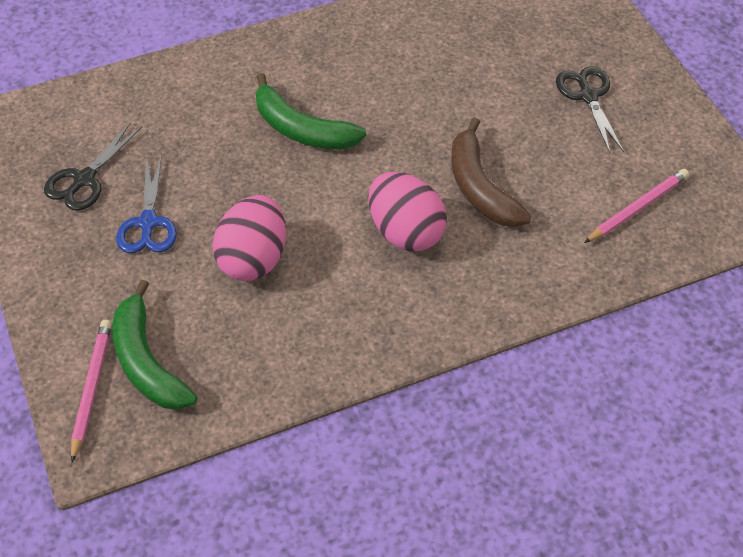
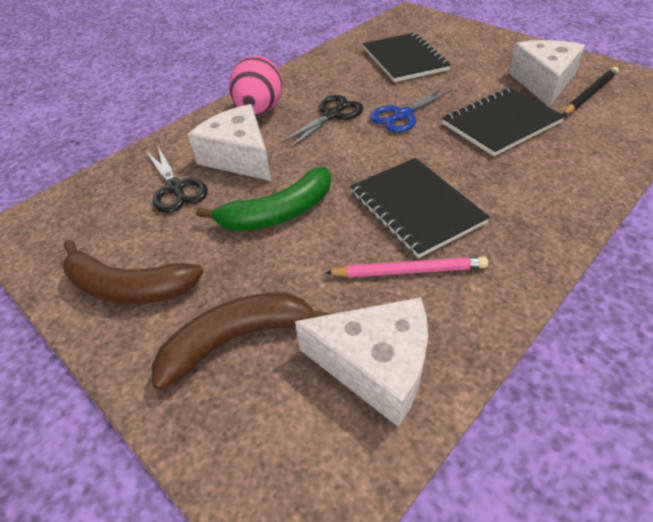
black notebook: 0 -> 3
black pencil: 0 -> 1
brown banana: 1 -> 2
green banana: 2 -> 1
pink egg: 2 -> 1
pink pencil: 2 -> 1
white cheese: 0 -> 3

